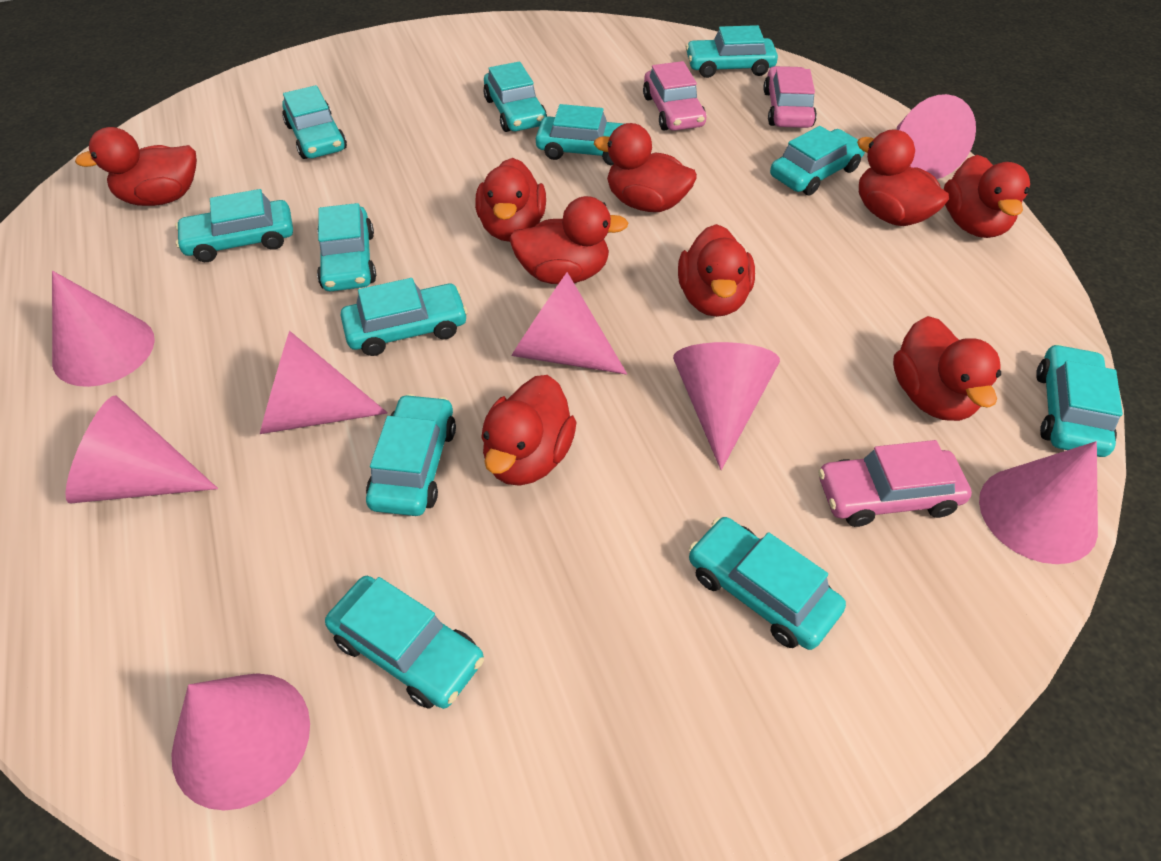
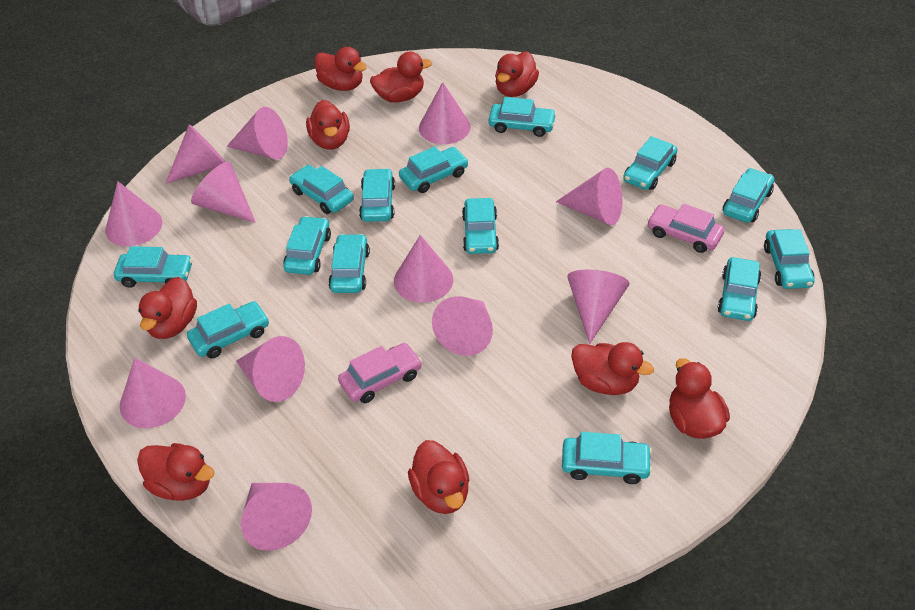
pink car: 3 -> 2
pink cone: 8 -> 12
turquoise car: 12 -> 14

